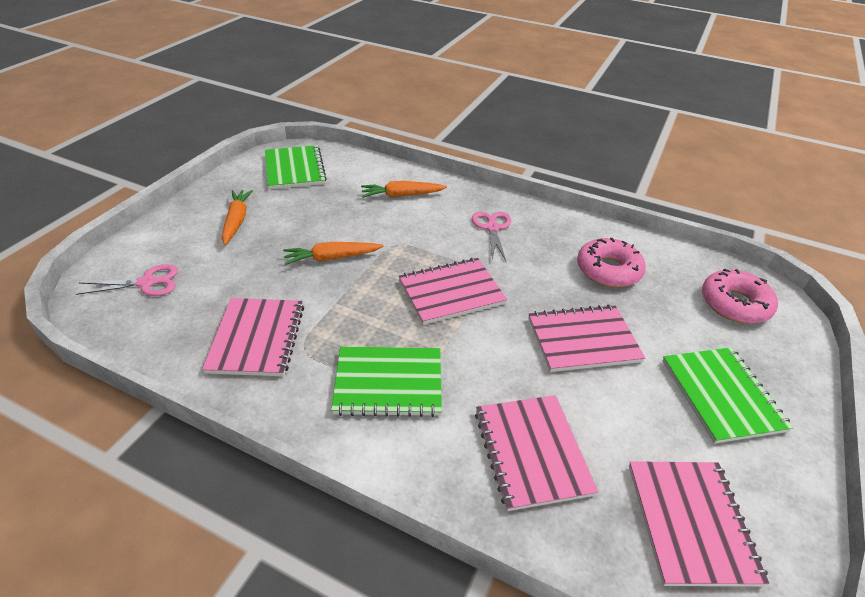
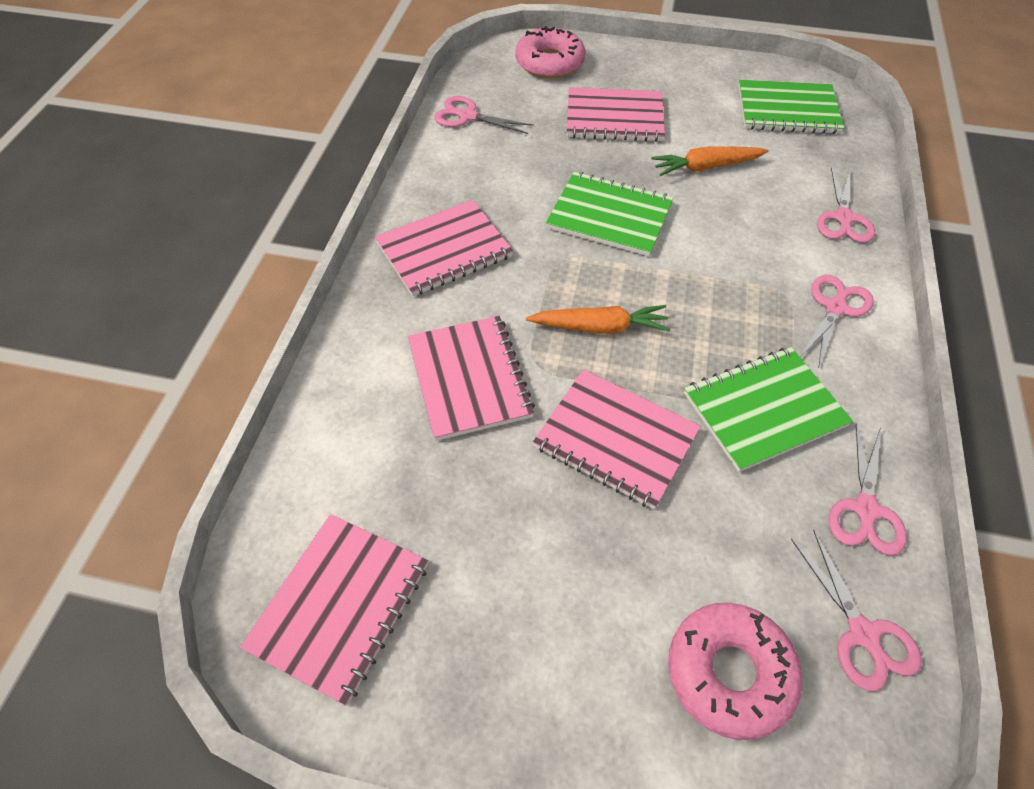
orange carrot: 3 -> 2
pink scissors: 2 -> 5

